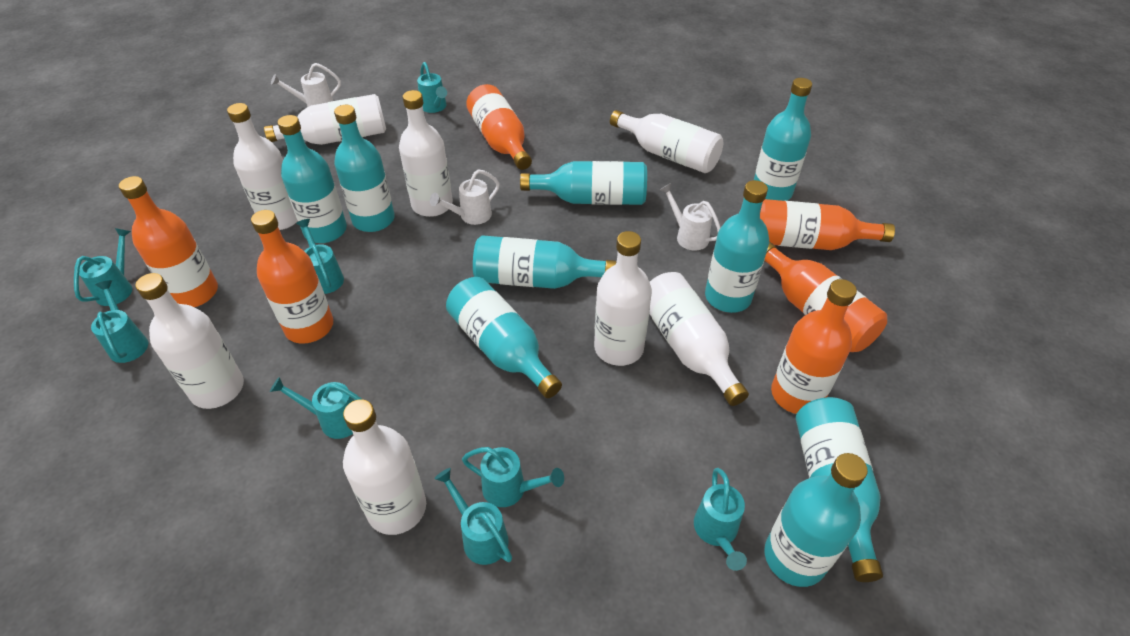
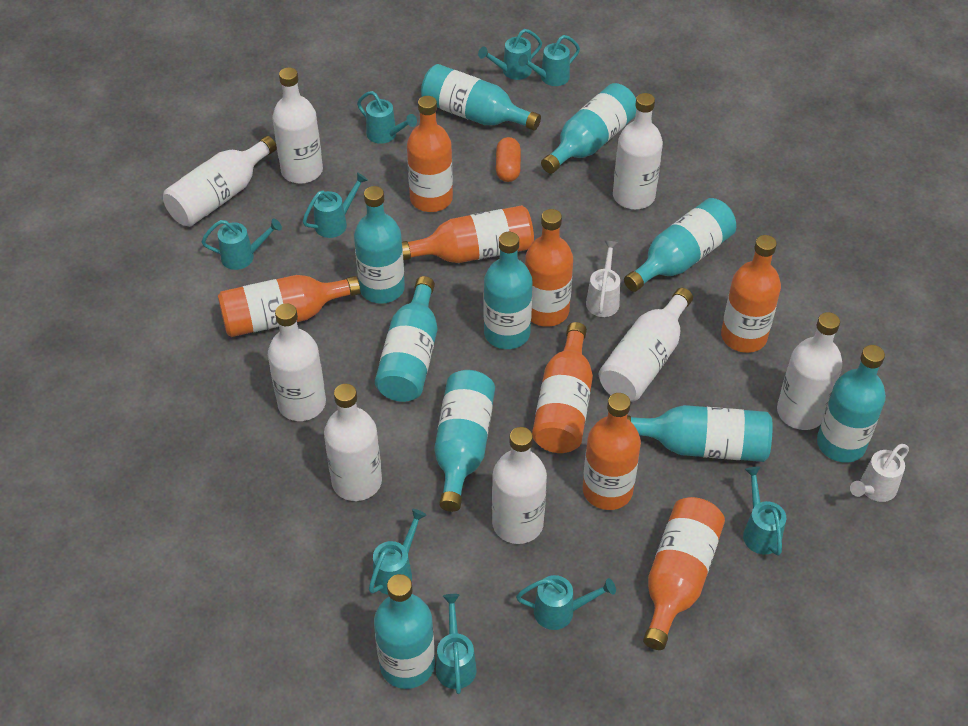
orange bottle: 6 -> 8
orange capsule: 0 -> 1
turquoise bottle: 9 -> 10
turquoise watering can: 8 -> 9
white watering can: 3 -> 2

